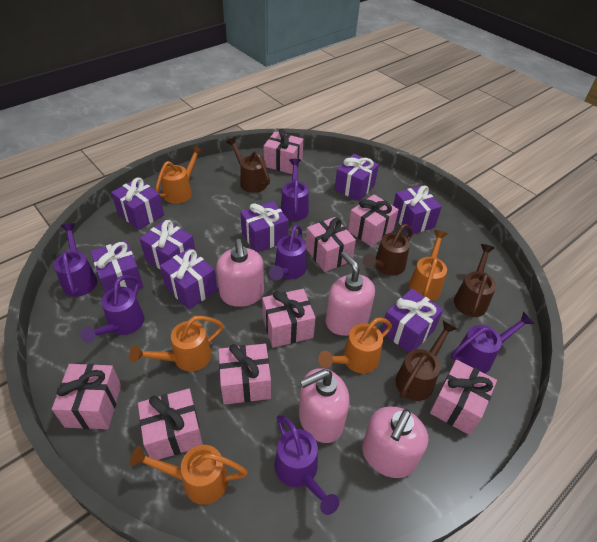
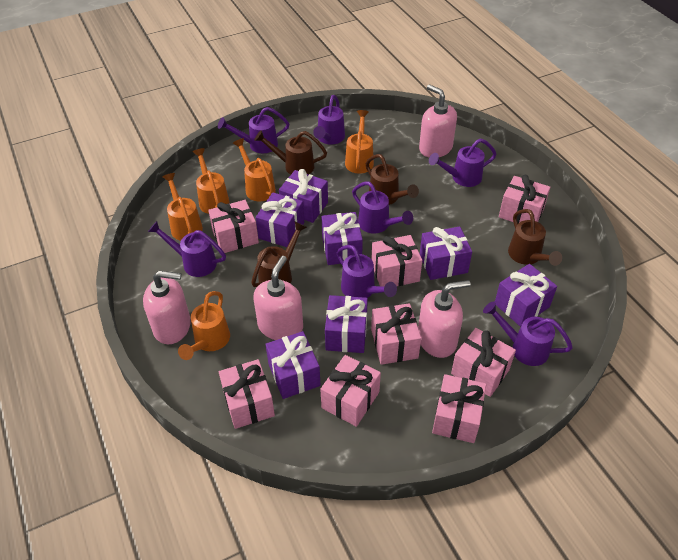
purple gift: 8 -> 7
purple watering can: 6 -> 7

